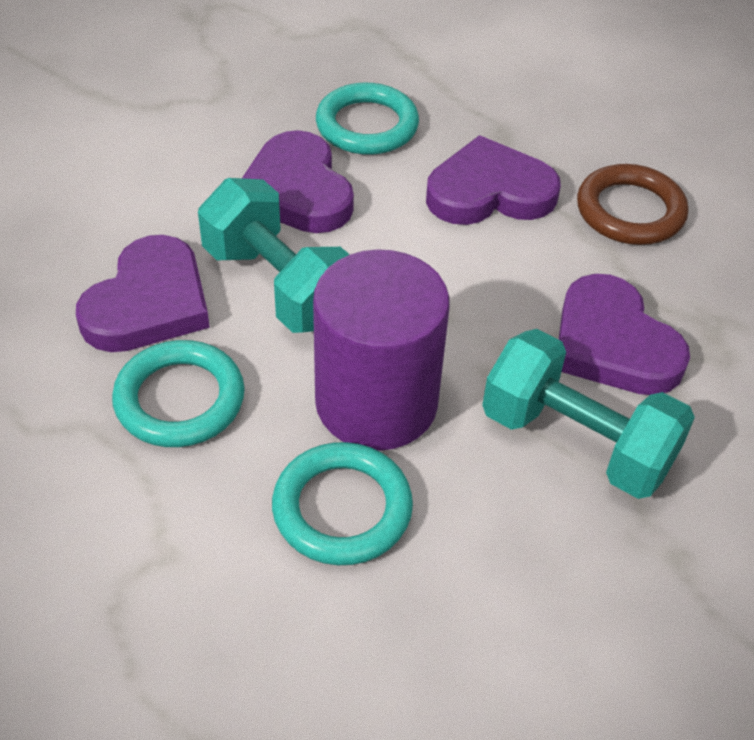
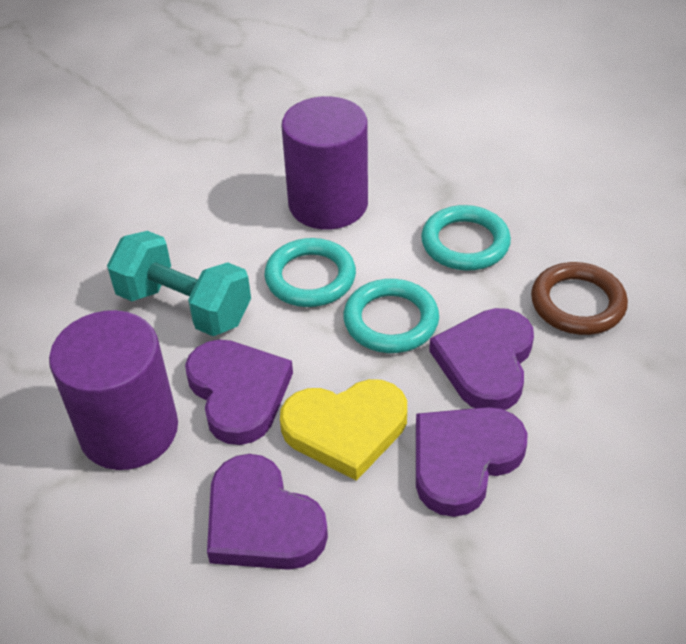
purple cylinder: 1 -> 2
turquoise dumbbell: 2 -> 1
yellow heart: 0 -> 1

